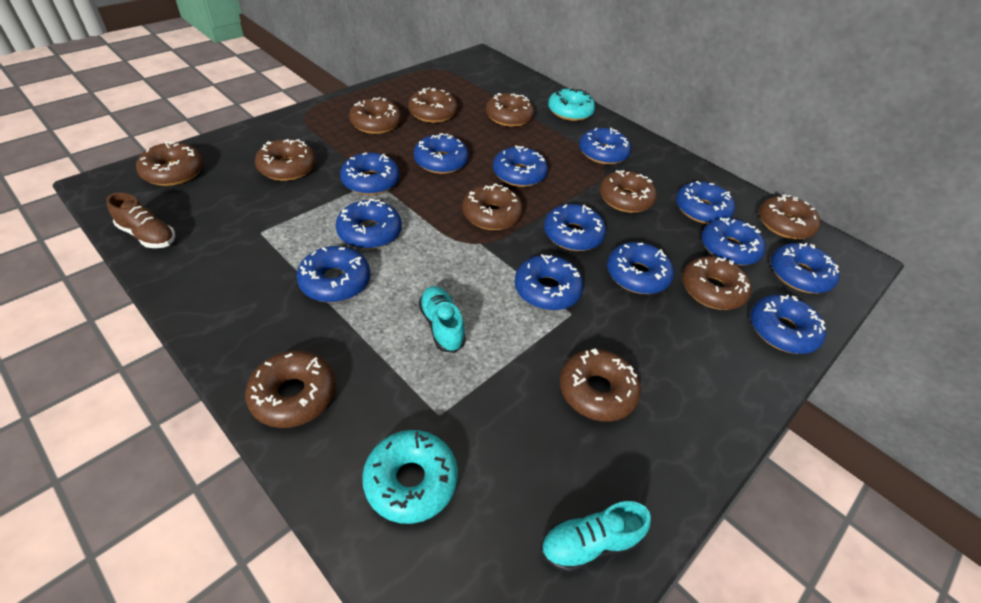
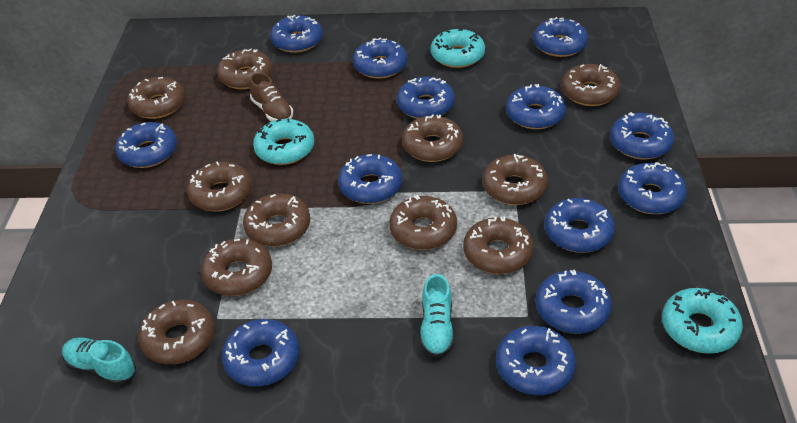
turquoise donut: 2 -> 3

